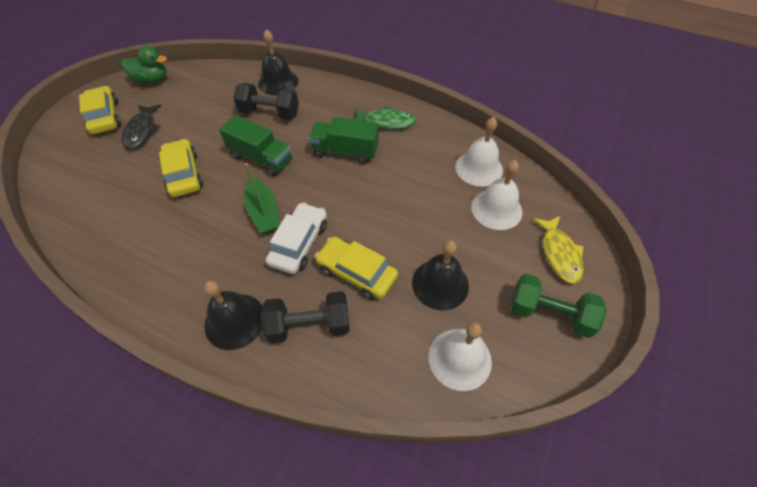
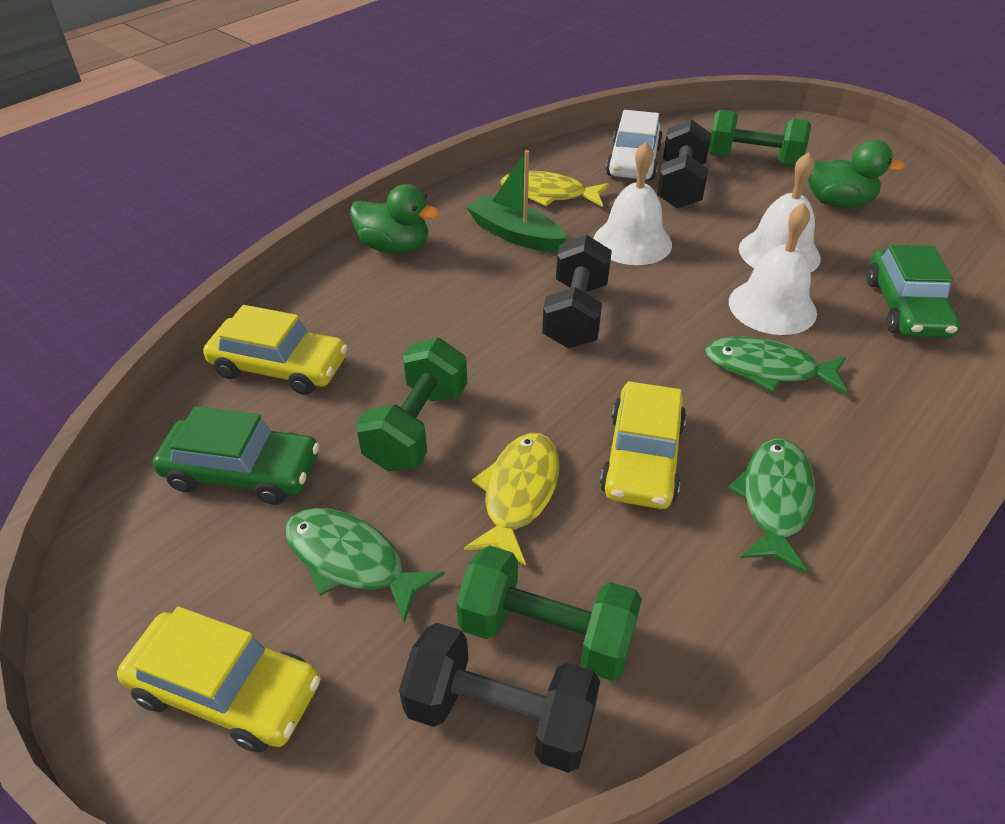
black bell: 3 -> 0
black dumbbell: 2 -> 3
black fish: 1 -> 0
green car: 0 -> 2
green duck: 1 -> 2
green dumbbell: 1 -> 3
green fish: 1 -> 3
green truck: 2 -> 0
yellow fish: 1 -> 2

